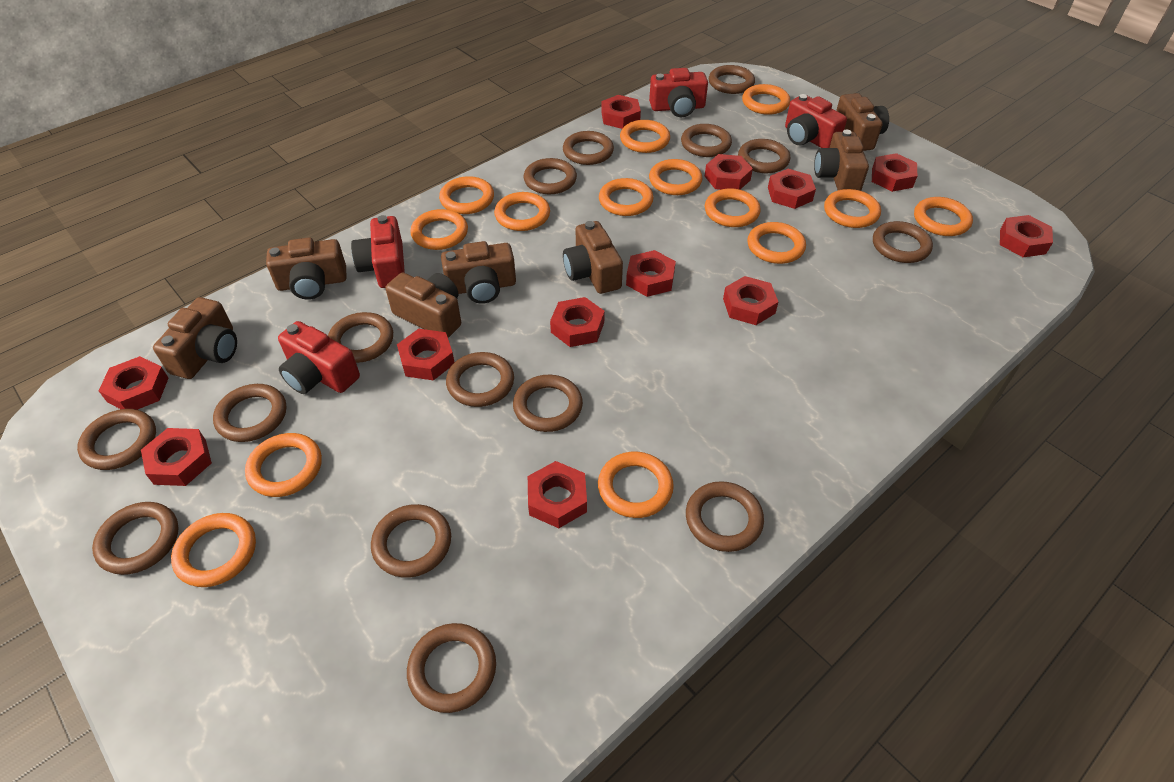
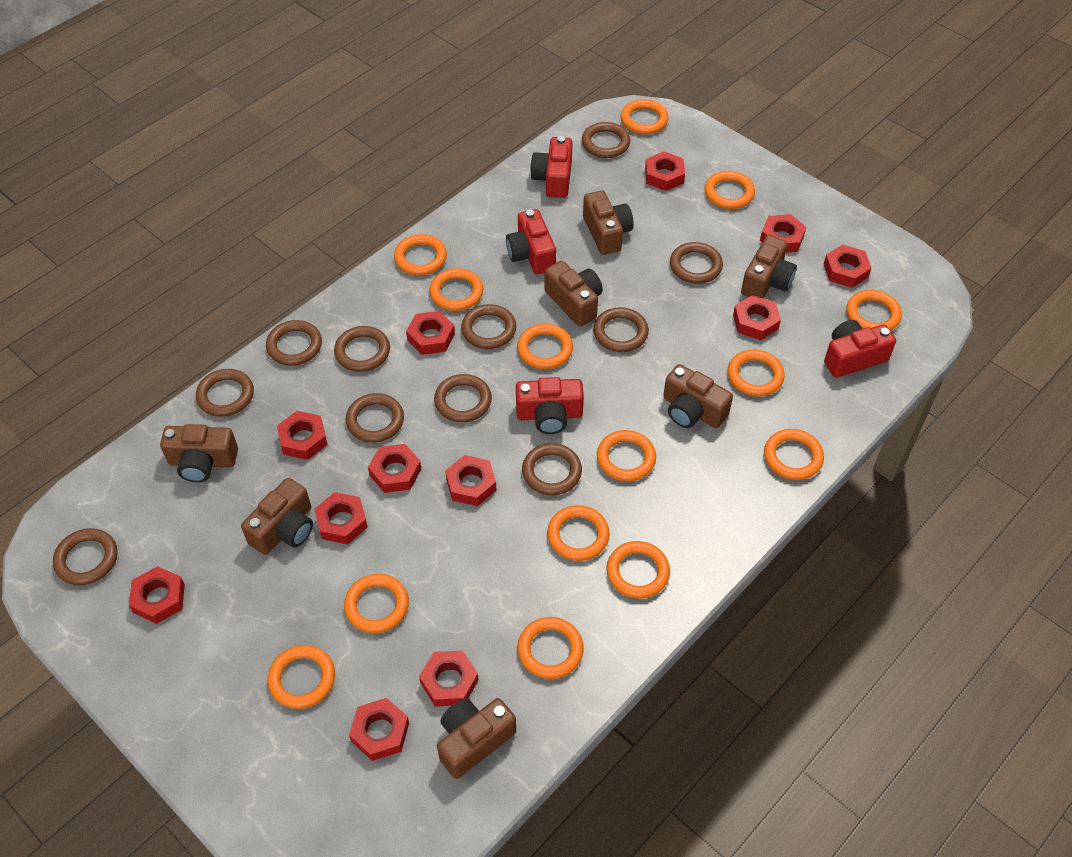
brown ring: 15 -> 11

